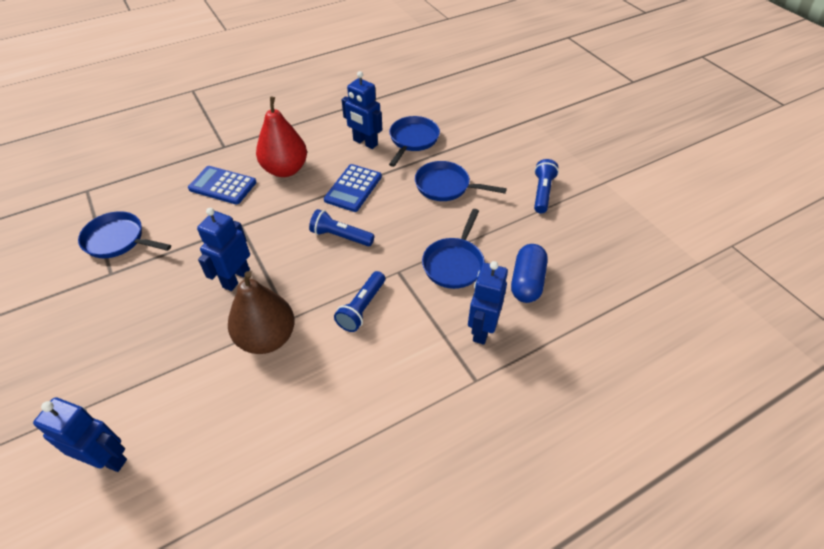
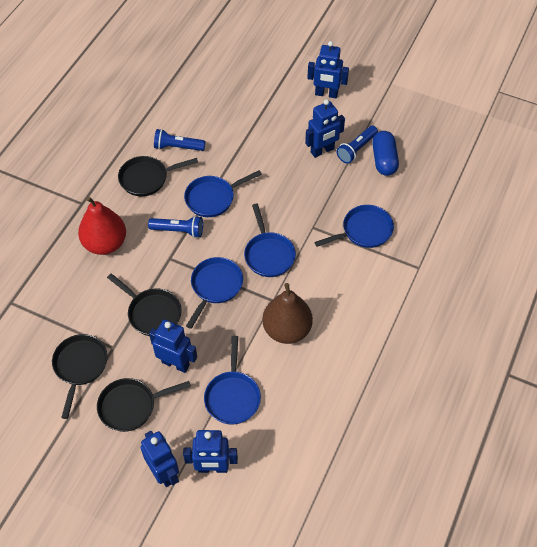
black pan: 0 -> 4
blue calculator: 2 -> 0
blue pan: 4 -> 5
blue robot: 4 -> 5

